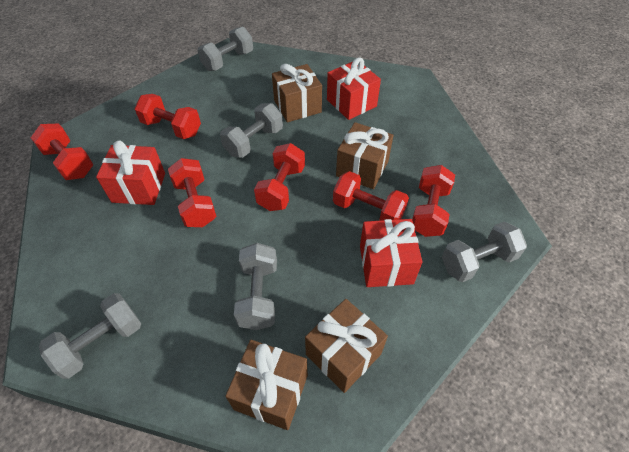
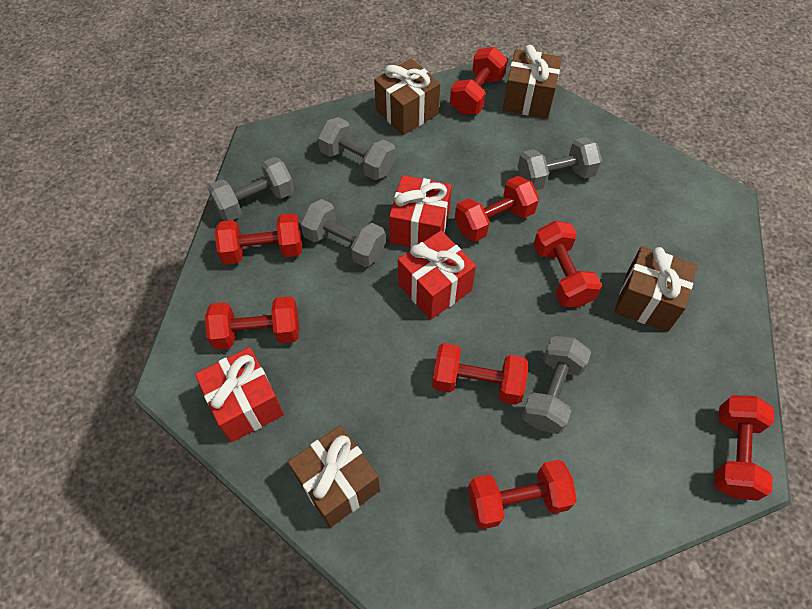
red dumbbell: 6 -> 8

